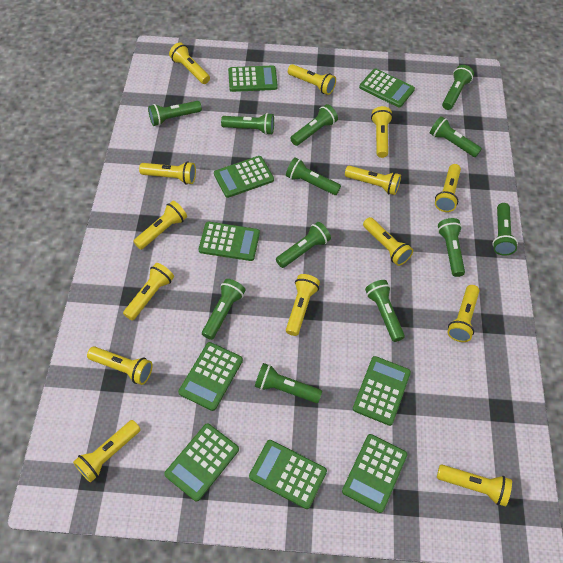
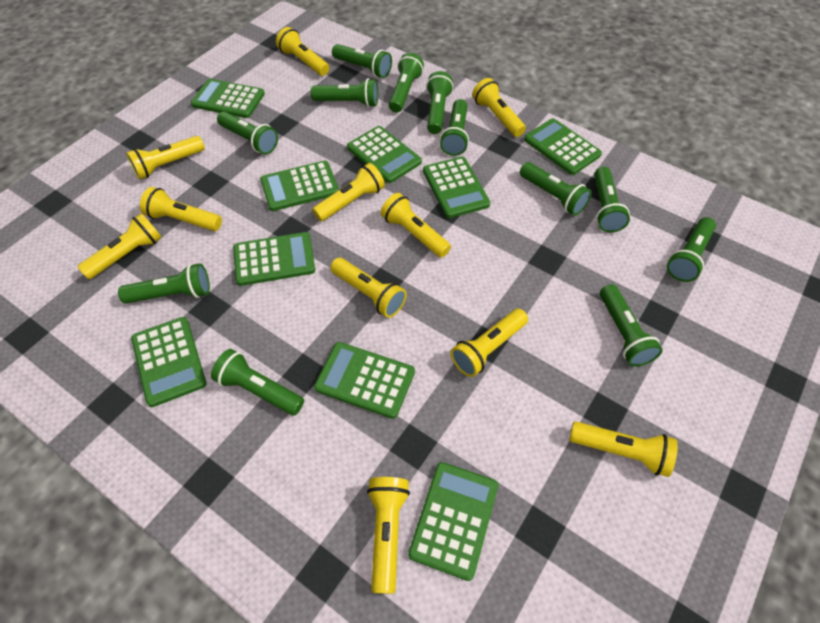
yellow flashlight: 14 -> 11

